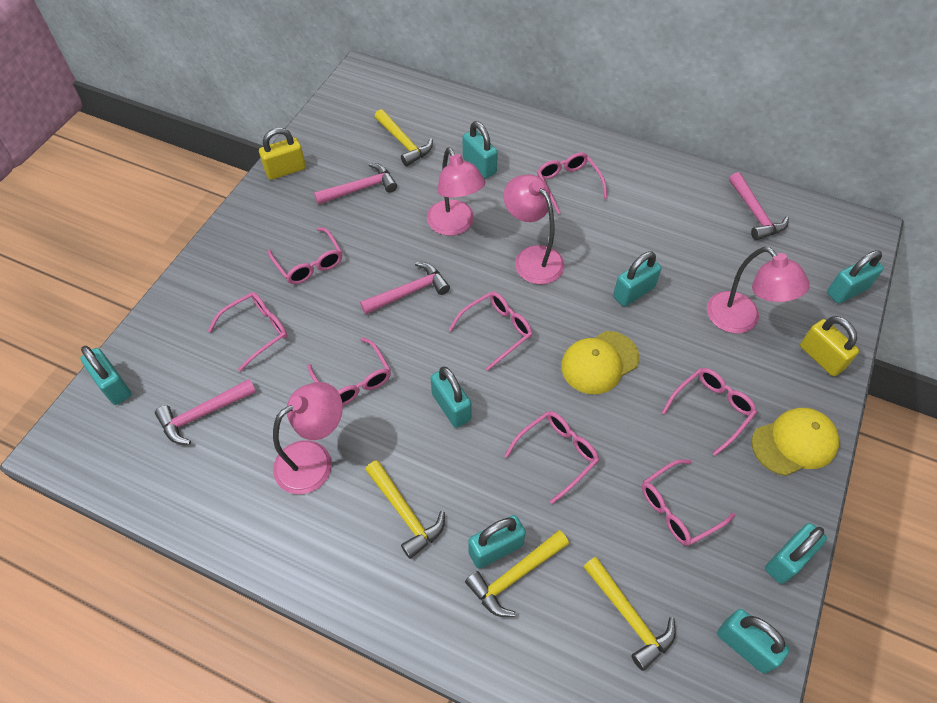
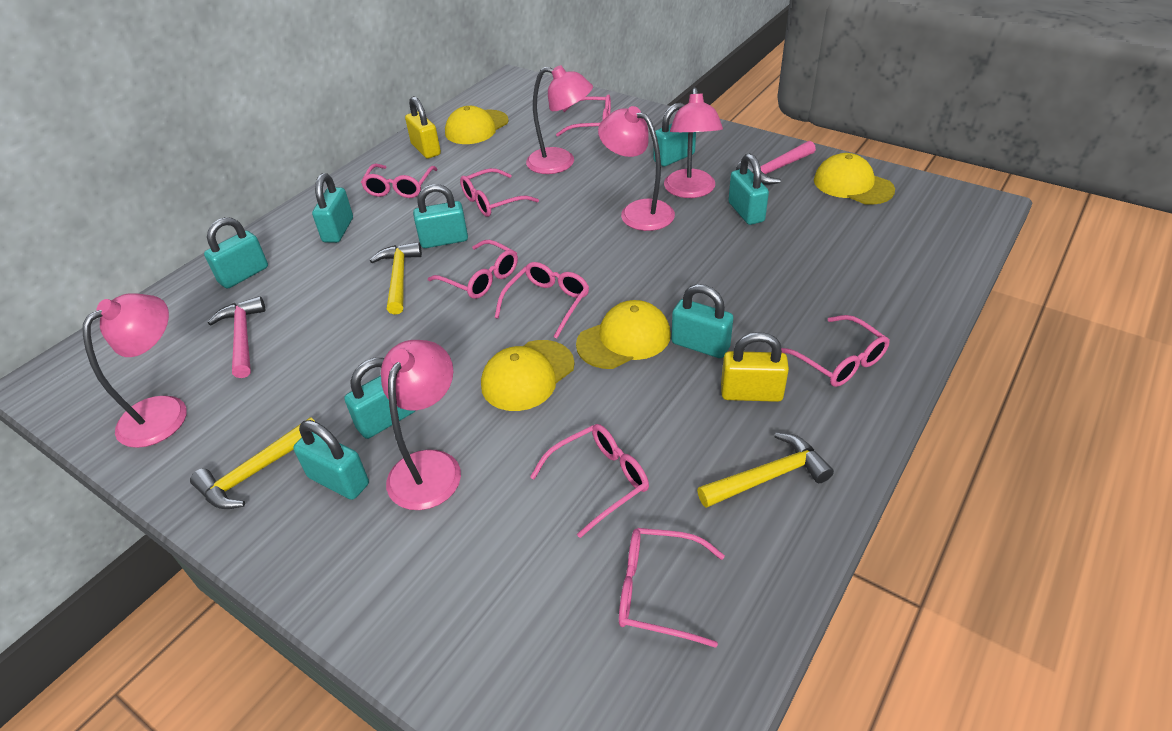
pink hammer: 4 -> 2
pink lamp: 4 -> 5
yellow cap: 2 -> 4
yellow hammer: 4 -> 3

